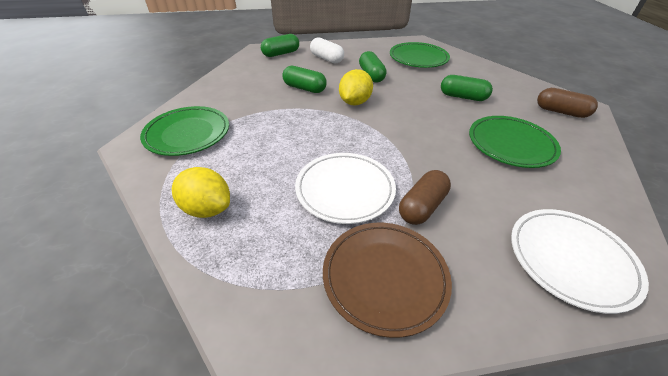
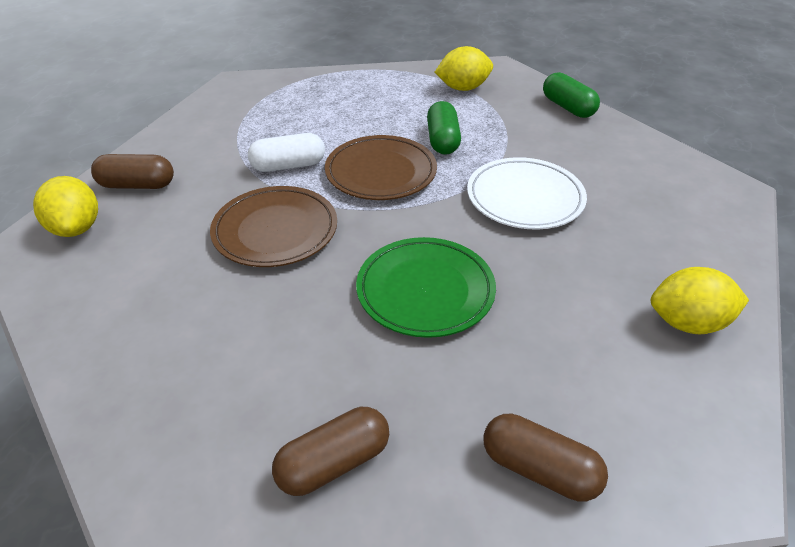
brown capsule: 2 -> 3
brown plate: 1 -> 2
green capsule: 4 -> 2
green plate: 3 -> 1
white plate: 2 -> 1
yellow lemon: 2 -> 3

